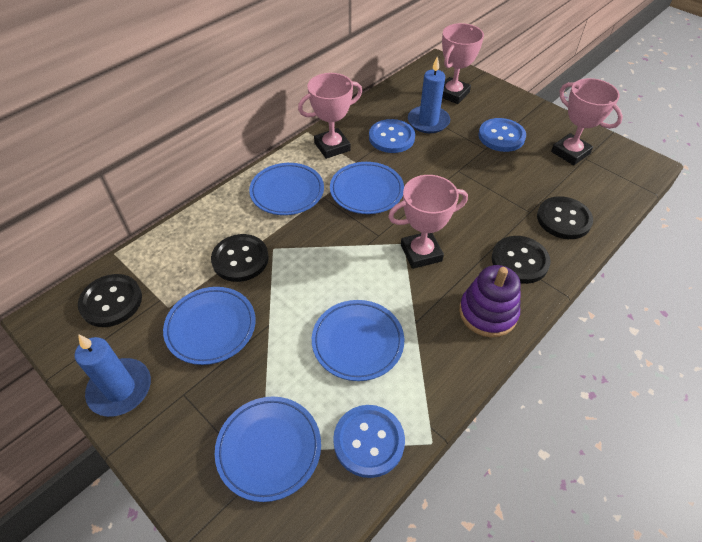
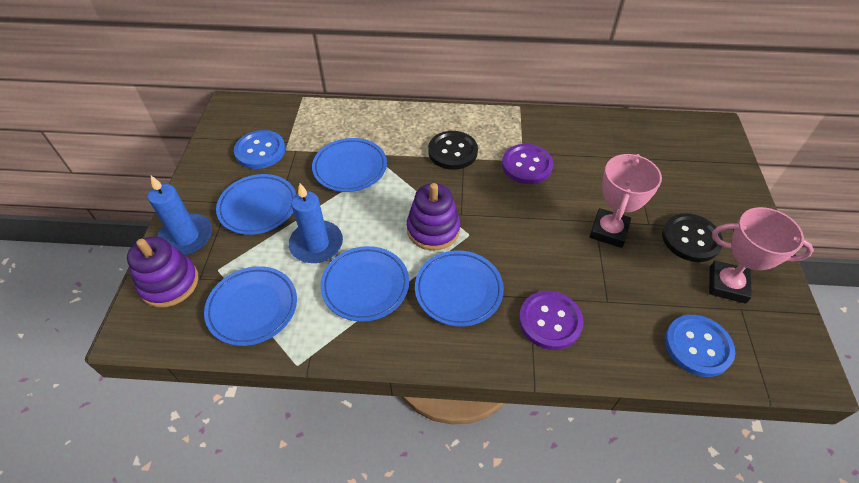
black button: 4 -> 2
blue button: 3 -> 2
pink trophy: 4 -> 2
purple button: 0 -> 2
purple stacking toy: 1 -> 2

